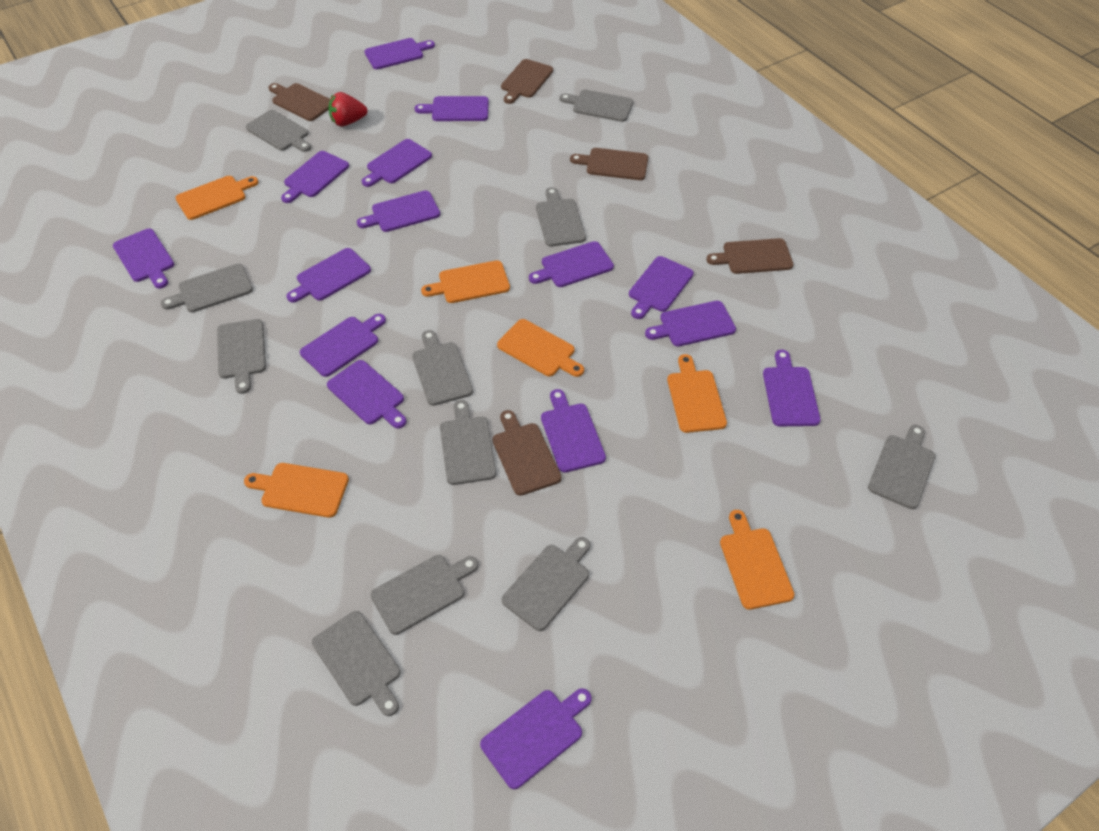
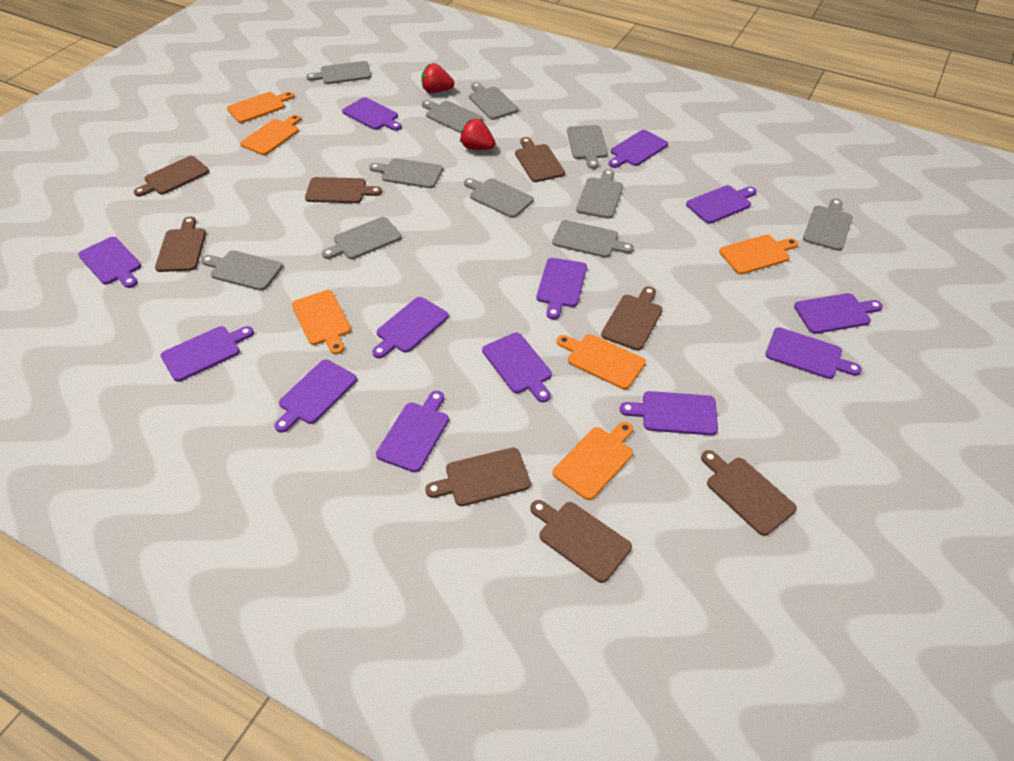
brown cutting board: 5 -> 8
purple cutting board: 15 -> 13
red strawberry: 1 -> 2

